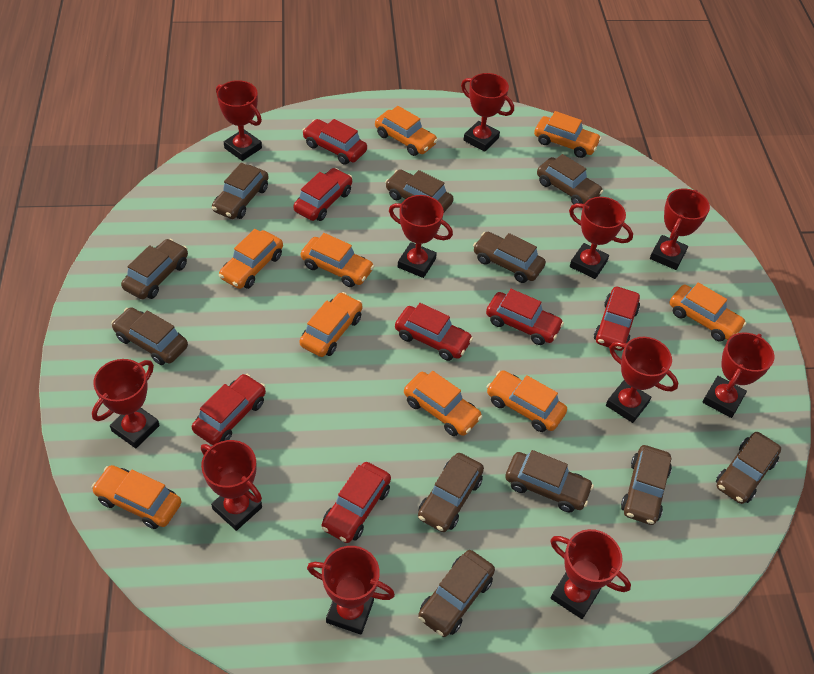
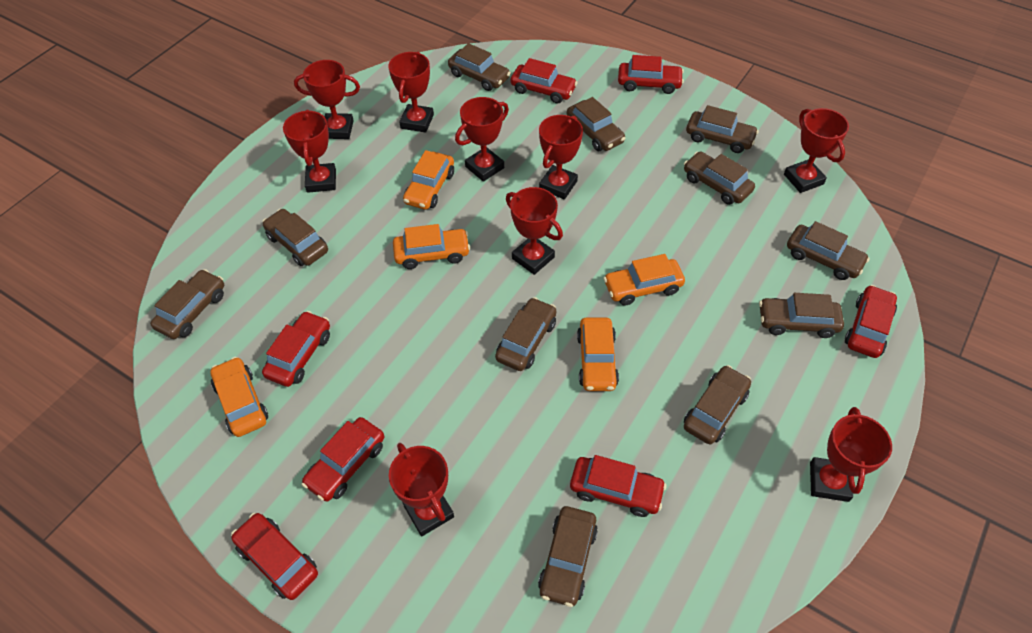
orange car: 9 -> 5
red trophy: 11 -> 9

